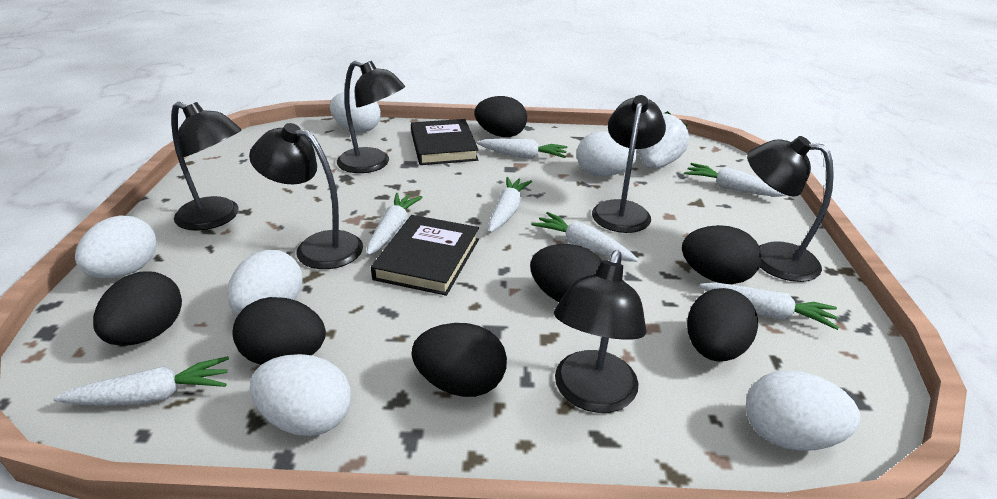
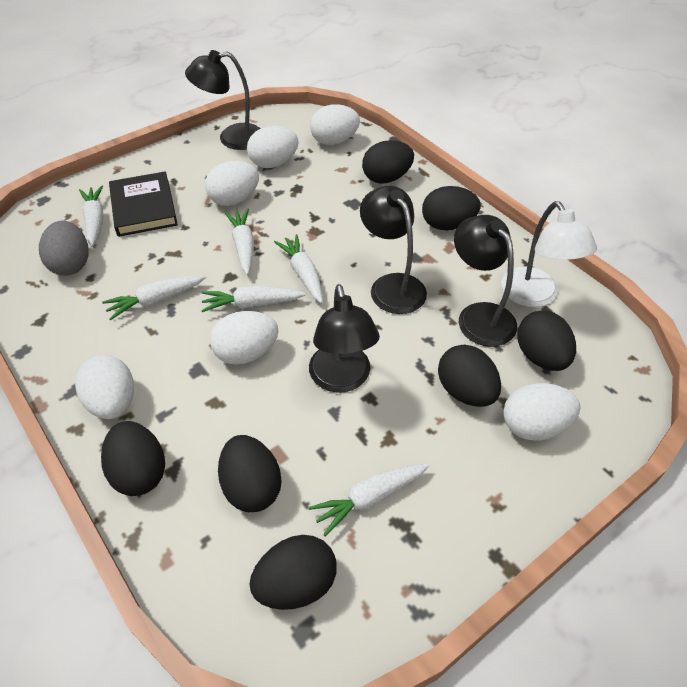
black book: 2 -> 1
black lamp: 6 -> 4
grey egg: 0 -> 1
white carrot: 7 -> 6
white lamp: 0 -> 1
white strawberry: 1 -> 0

